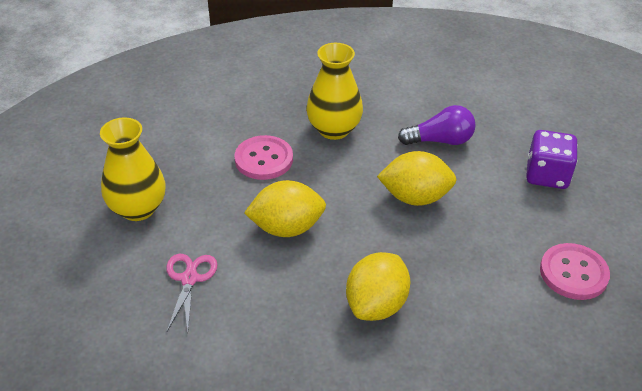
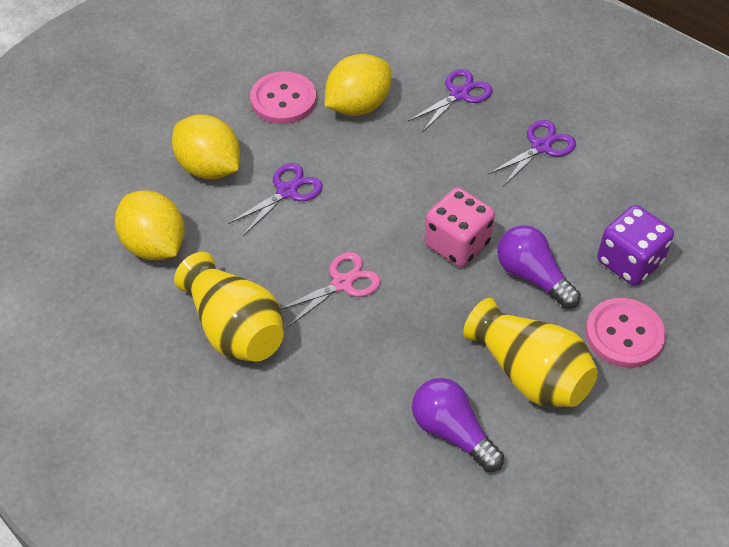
pink dice: 0 -> 1
purple light bulb: 1 -> 2
purple scissors: 0 -> 3

